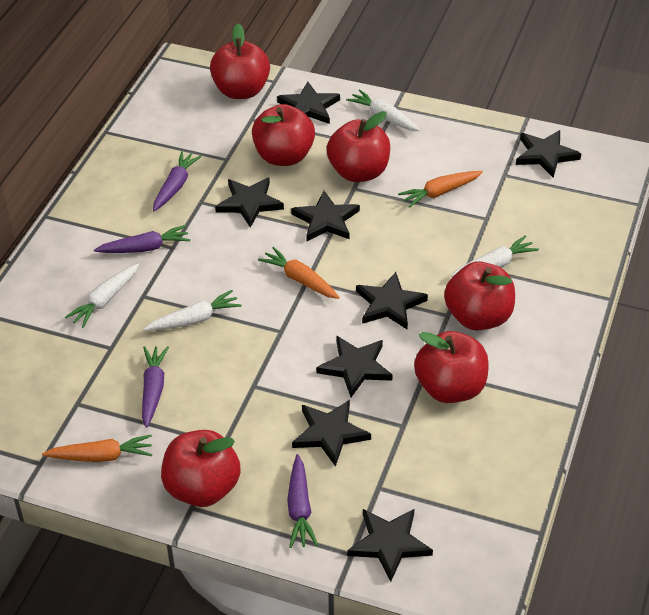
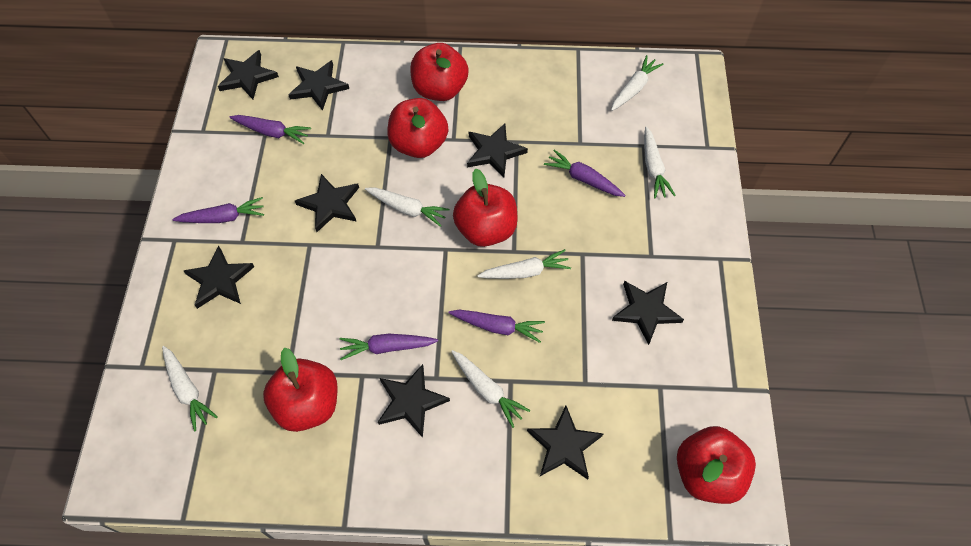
orange carrot: 3 -> 0
purple carrot: 4 -> 5
red apple: 6 -> 5
white carrot: 4 -> 6

